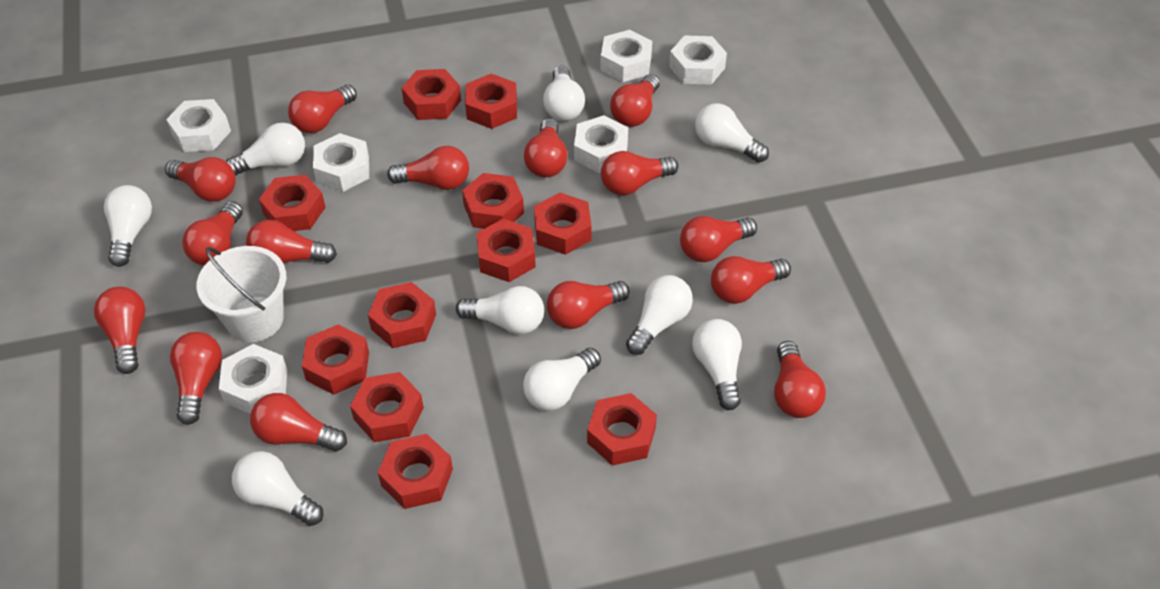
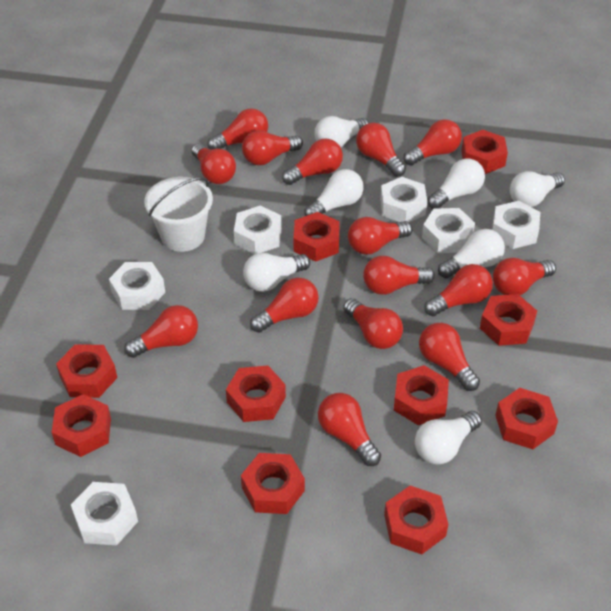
red nut: 11 -> 10
white light bulb: 9 -> 7

